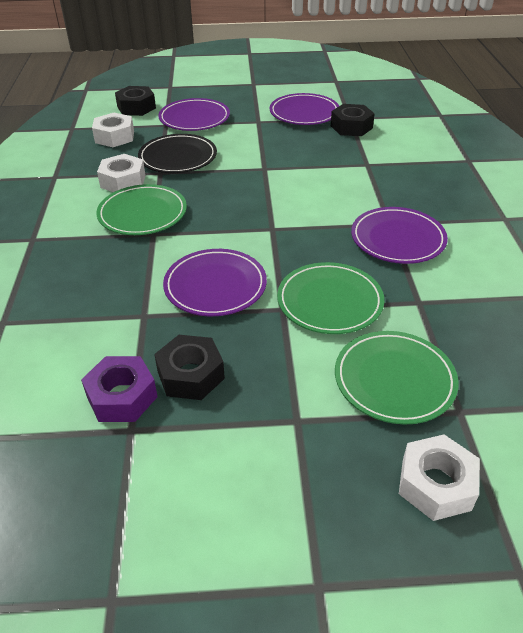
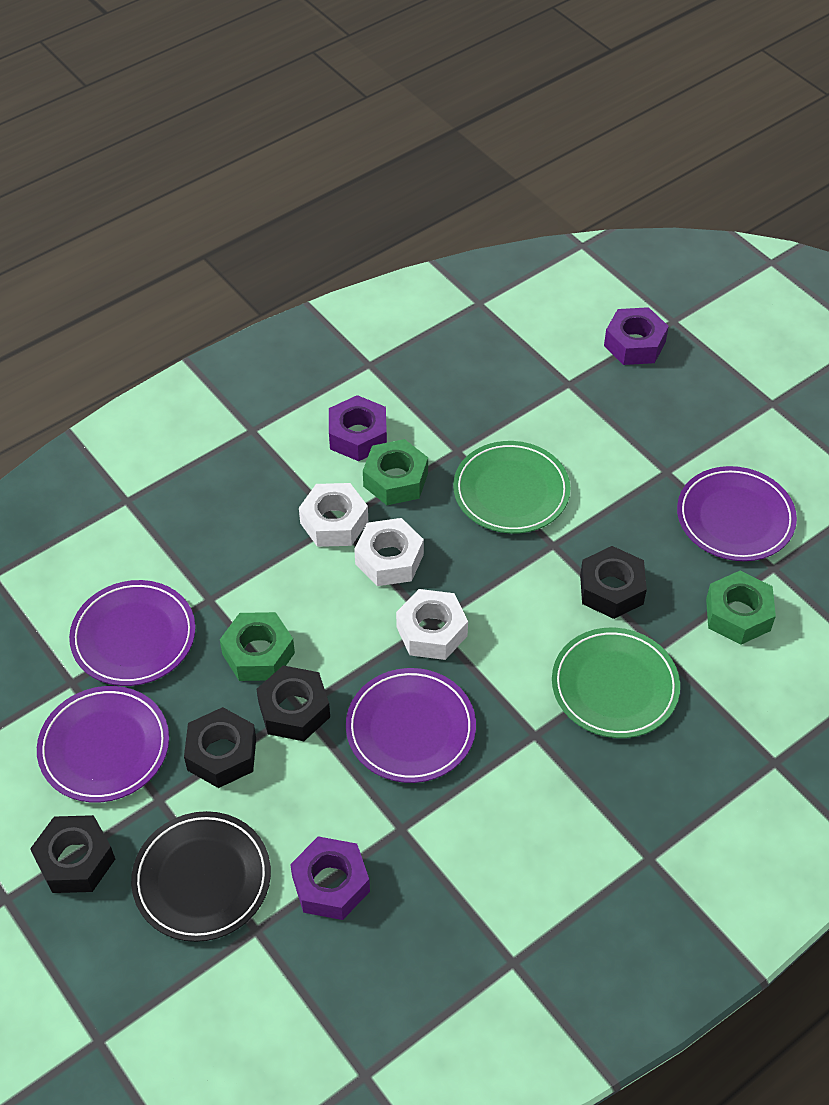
black nut: 3 -> 4
green nut: 0 -> 3
green plate: 3 -> 2
purple nut: 1 -> 3

